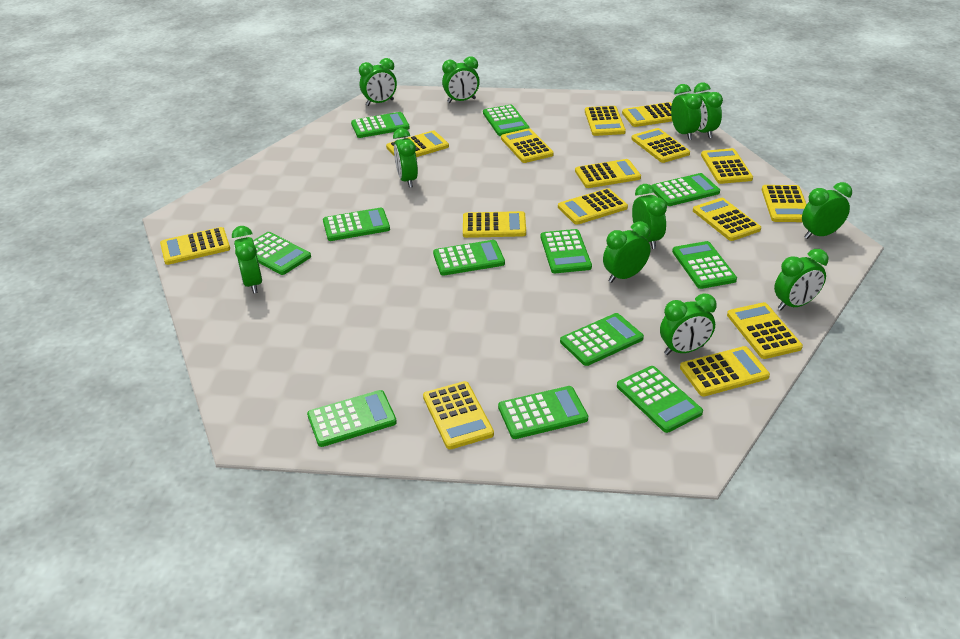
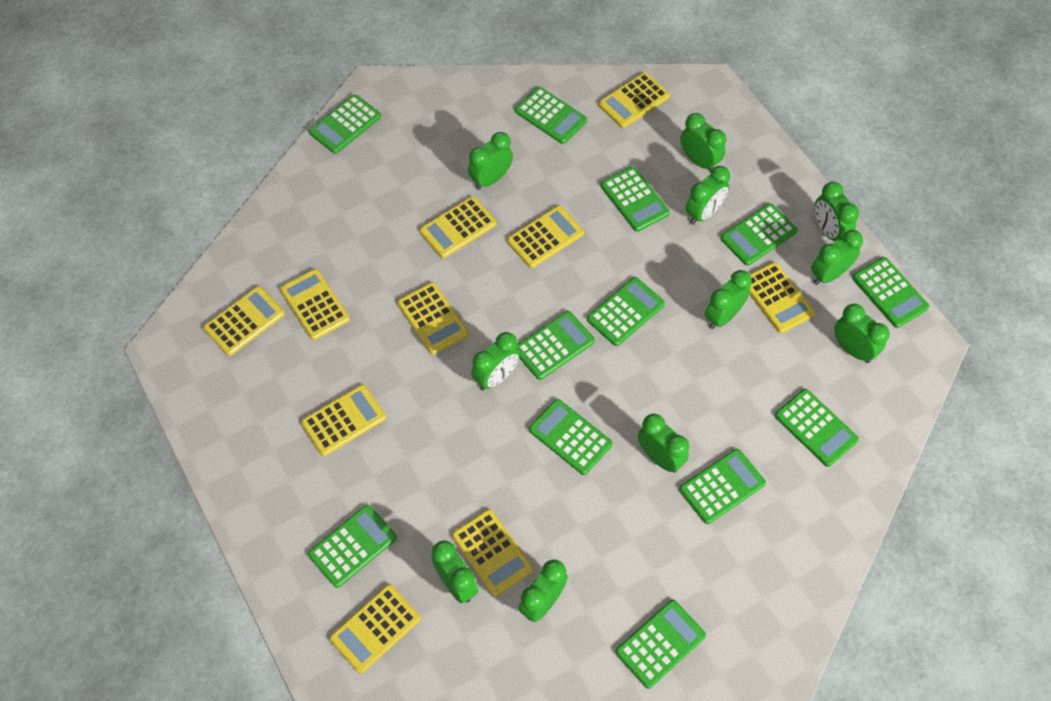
yellow calculator: 15 -> 10

